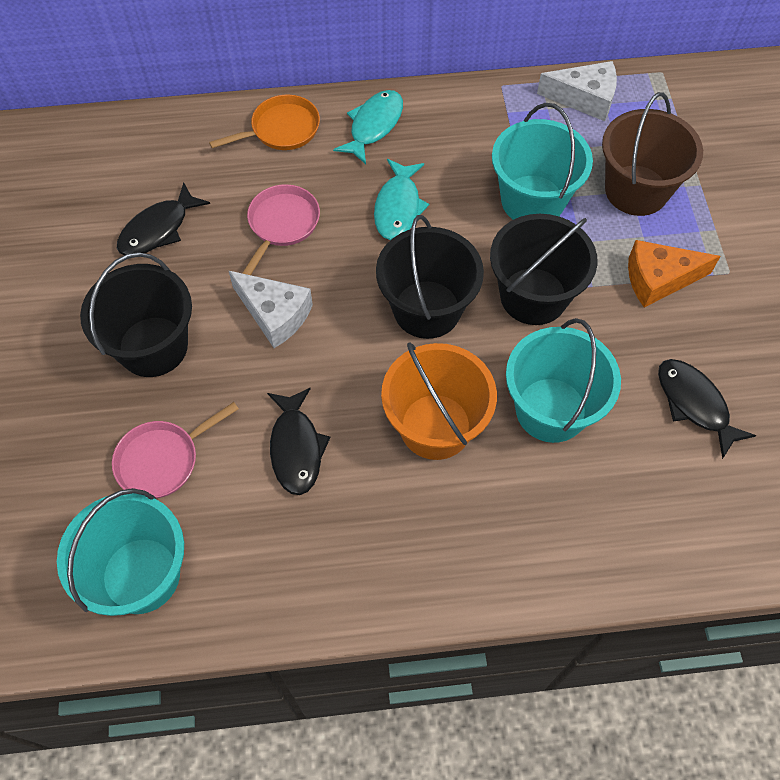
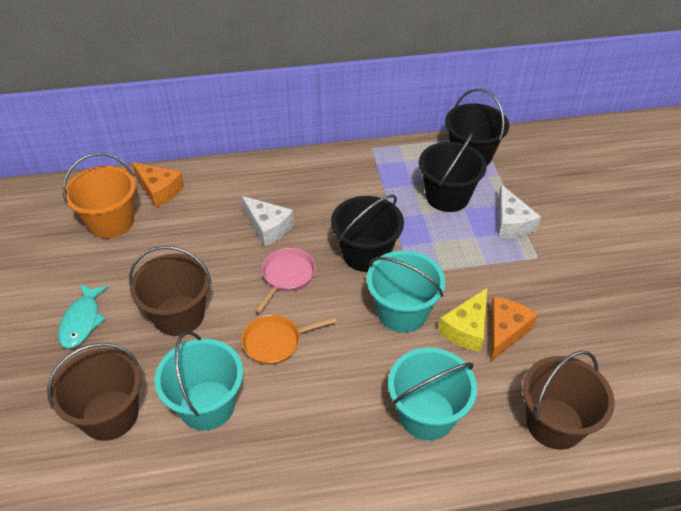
black fish: 3 -> 0
brown bucket: 1 -> 3
orange cheese: 1 -> 2
pink pan: 2 -> 1
turquoise fish: 2 -> 1
yellow cheese: 0 -> 1

